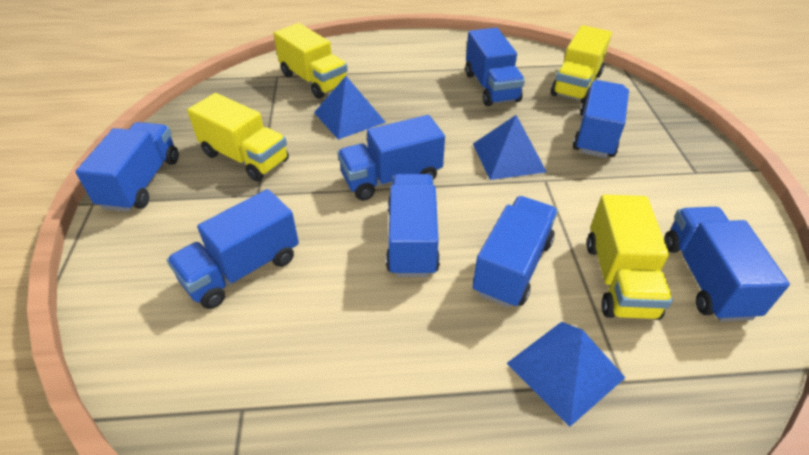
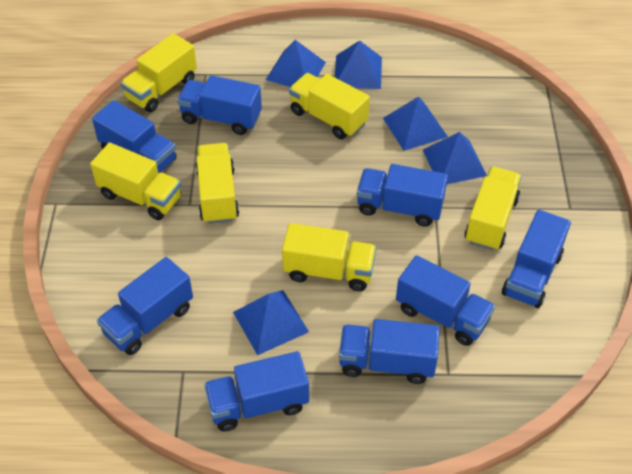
blue pyramid: 3 -> 5
yellow truck: 4 -> 6

